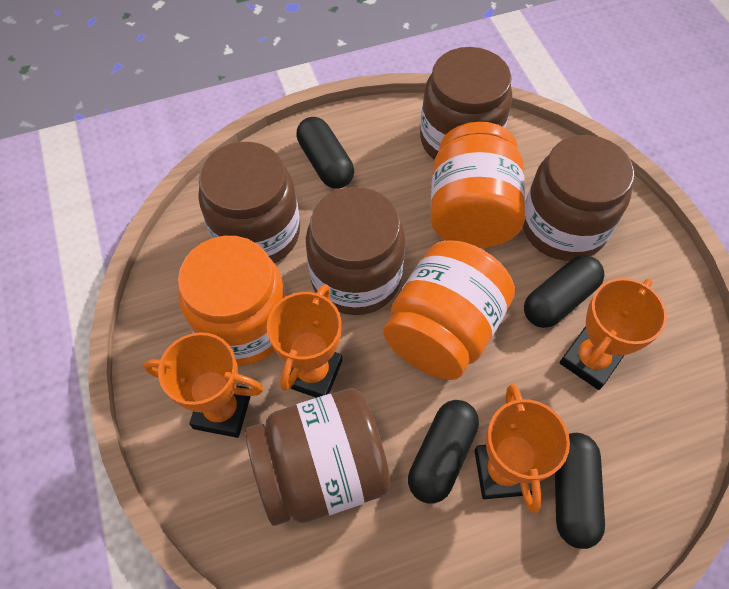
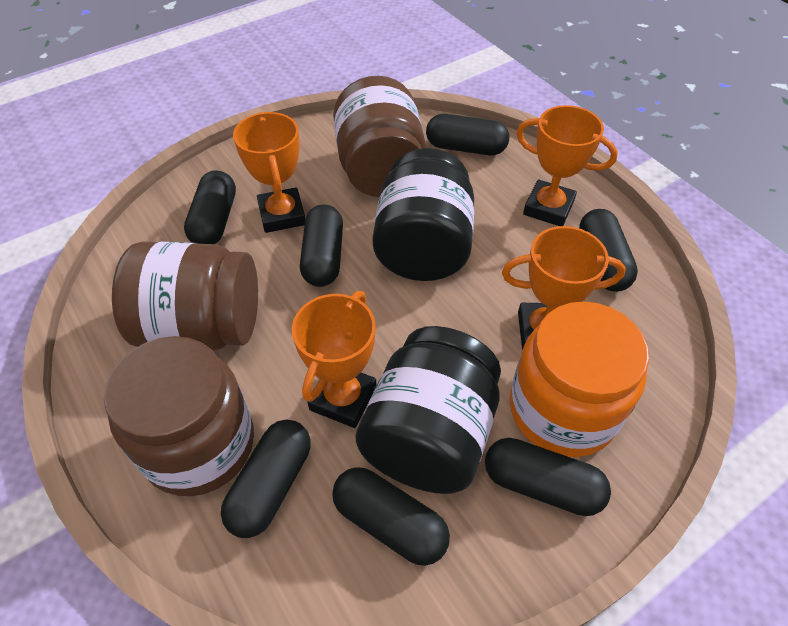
black capsule: 4 -> 7
black jar: 0 -> 2
brown jar: 5 -> 3
orange jar: 3 -> 1

